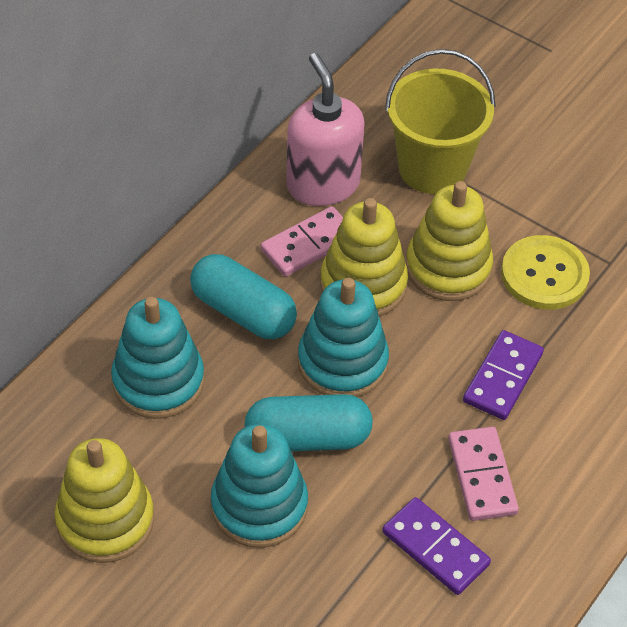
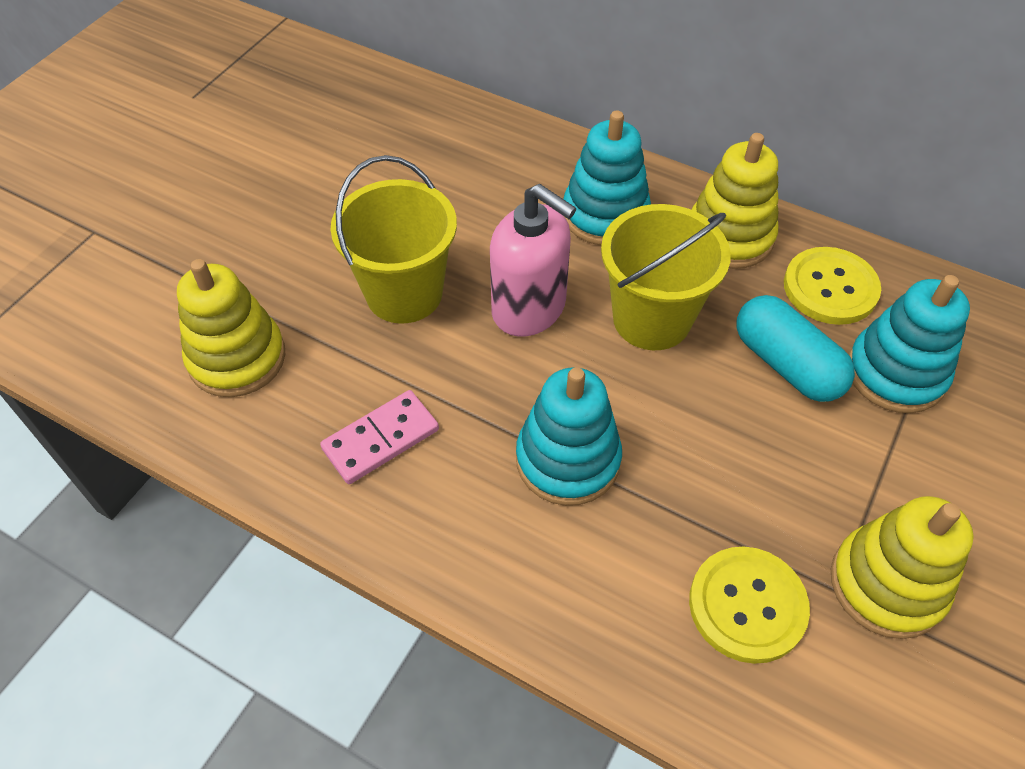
pink domino: 2 -> 1
purple domino: 2 -> 0
turquoise capsule: 2 -> 1
yellow bucket: 1 -> 2
yellow button: 1 -> 2

